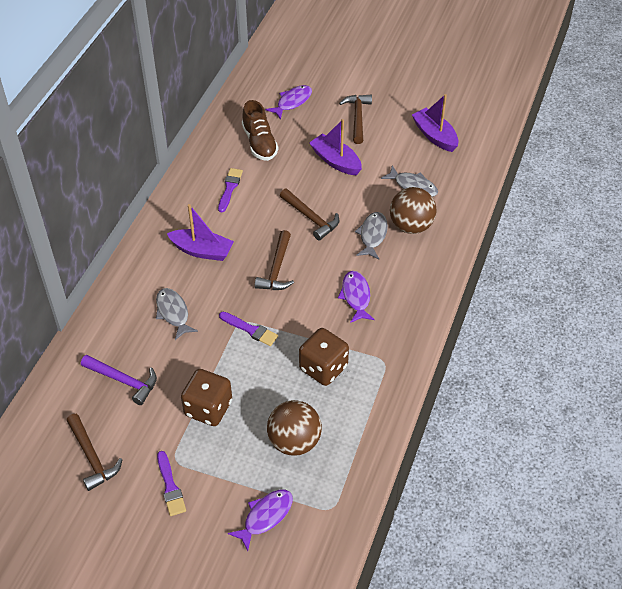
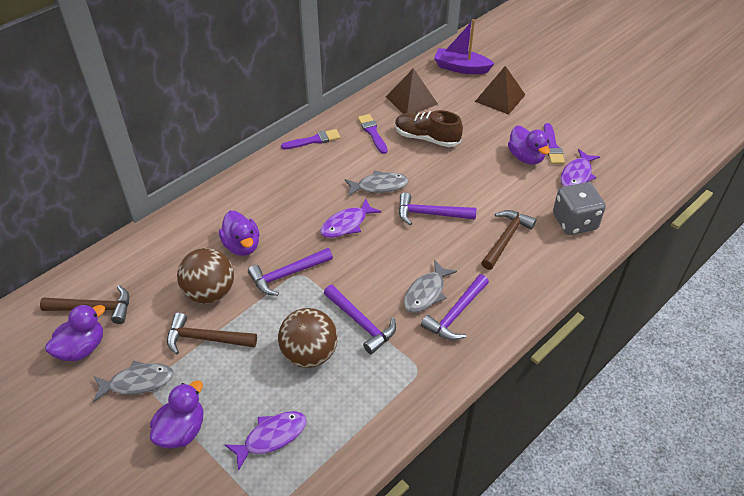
brown dice: 2 -> 0
brown hammer: 4 -> 3
brown pyramid: 0 -> 2
grey dice: 0 -> 1
purple boat: 3 -> 1
purple duck: 0 -> 4
purple hammer: 1 -> 4

